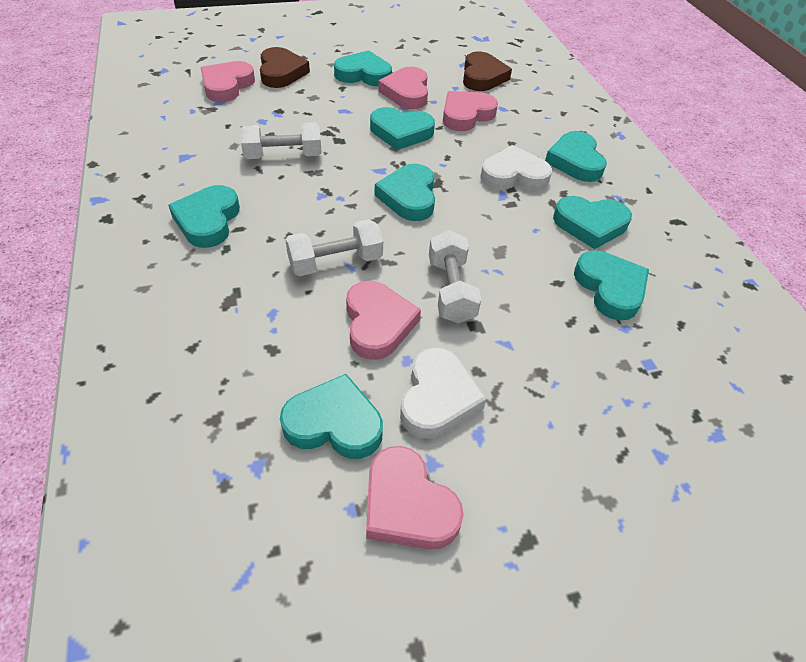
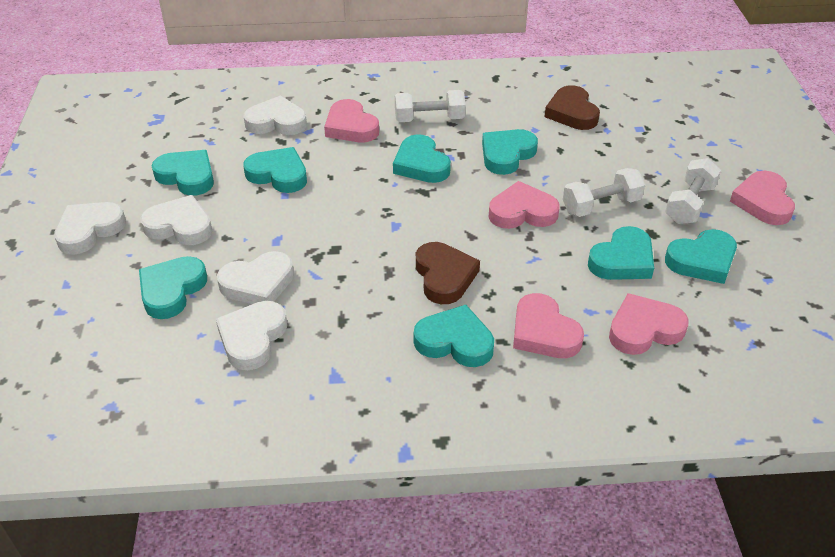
white heart: 2 -> 5

